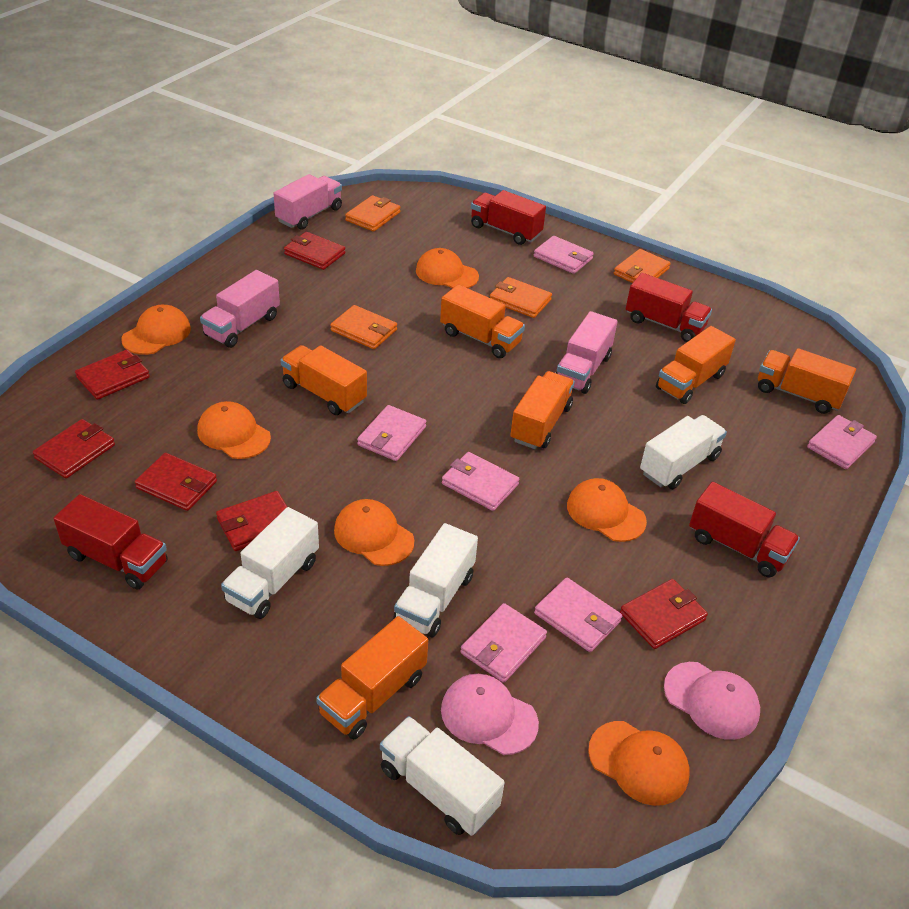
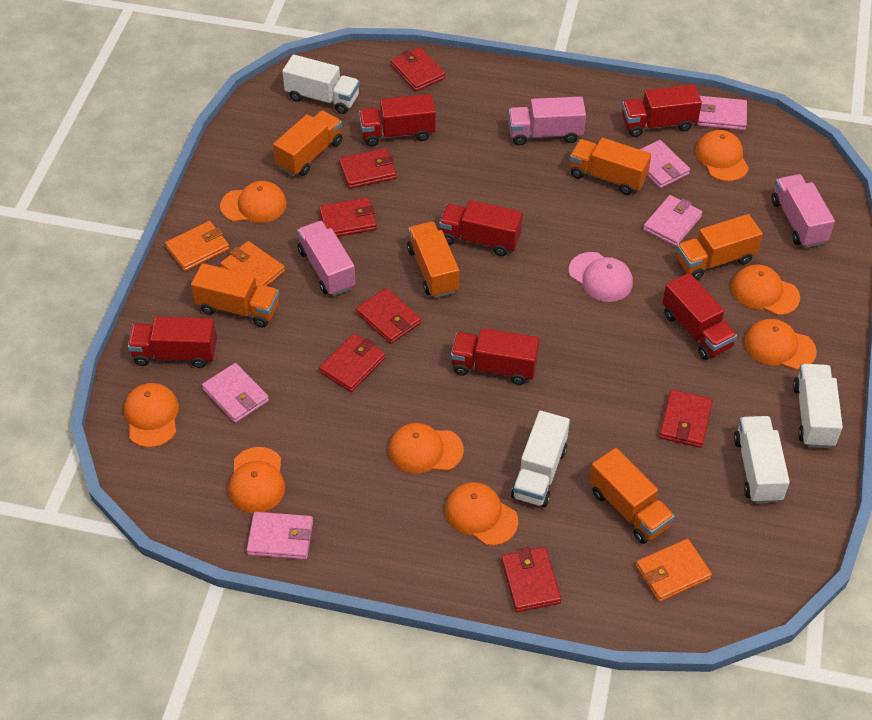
orange cap: 6 -> 8
orange wallet: 4 -> 3
pink cap: 2 -> 1
pink wallet: 6 -> 5
red truck: 4 -> 6
red wallet: 6 -> 7

